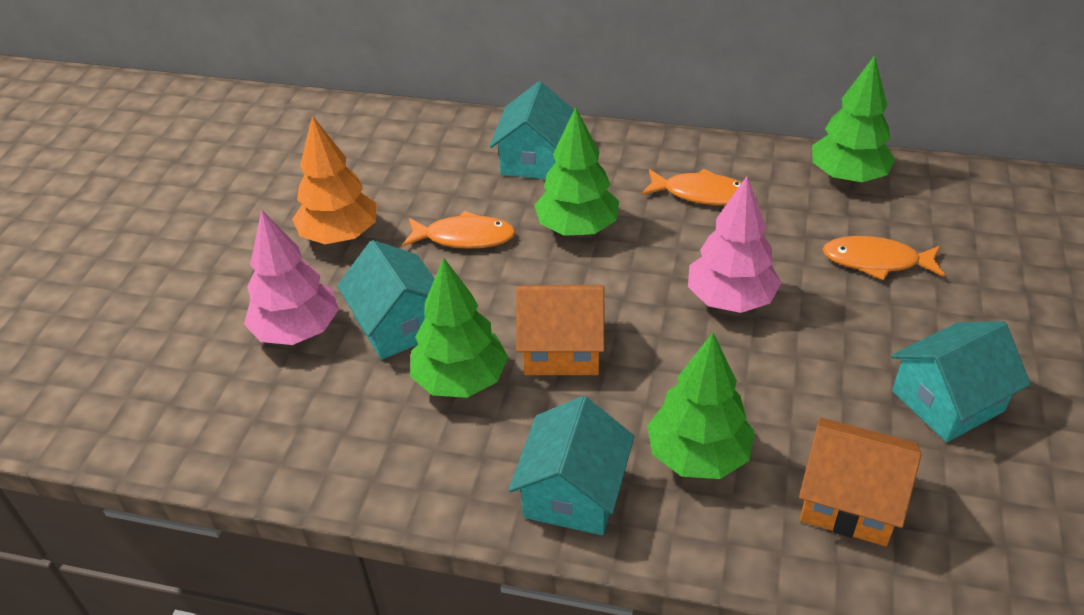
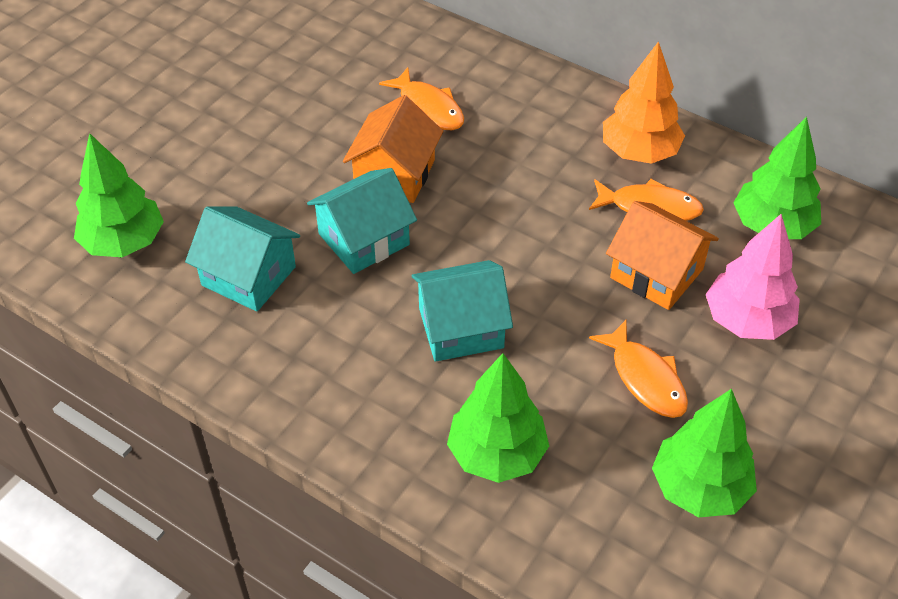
pink tree: 2 -> 1
turquoise house: 4 -> 3

